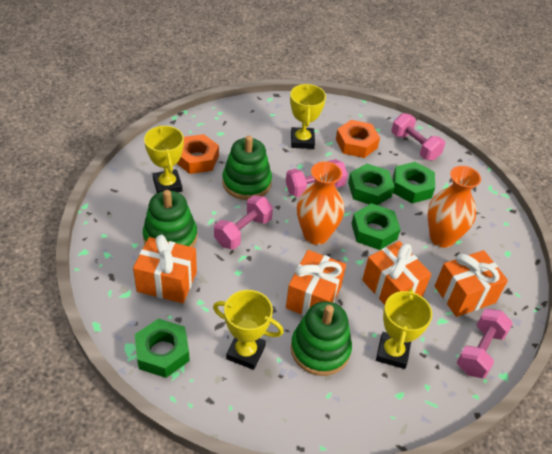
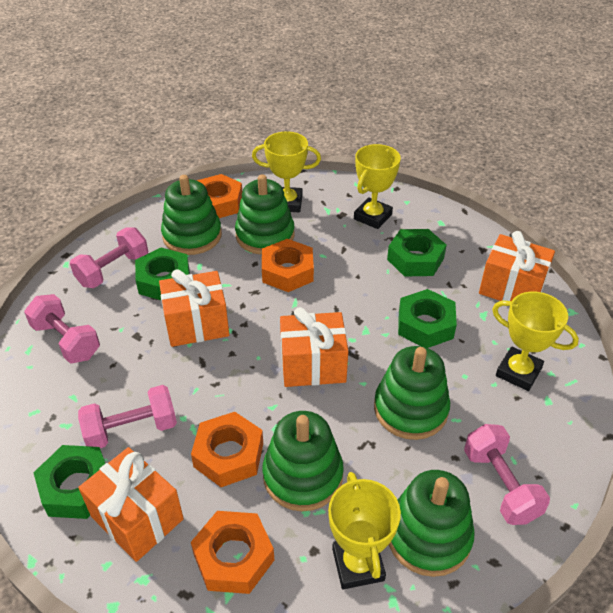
green stacking toy: 3 -> 5
orange nut: 2 -> 4
orange vase: 2 -> 0

